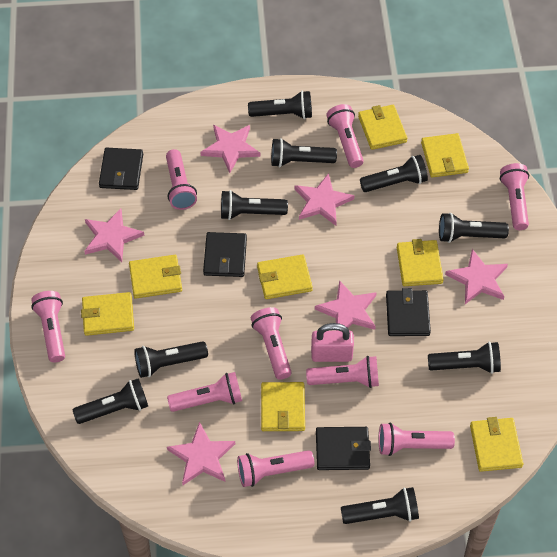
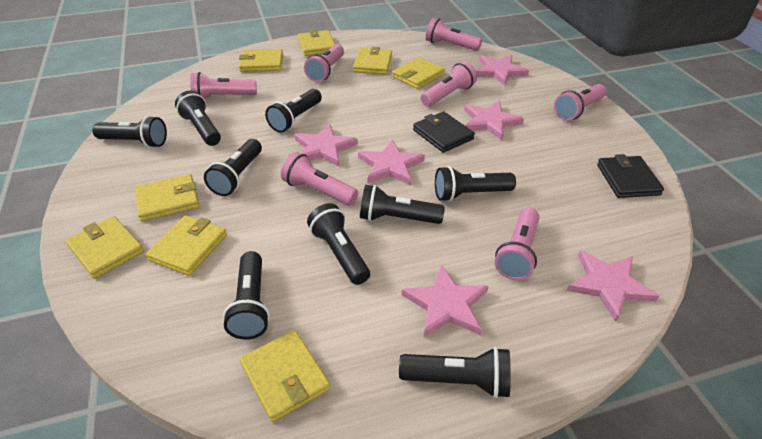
black wallet: 4 -> 2
pink flashlight: 9 -> 7
pink padlock: 1 -> 0

